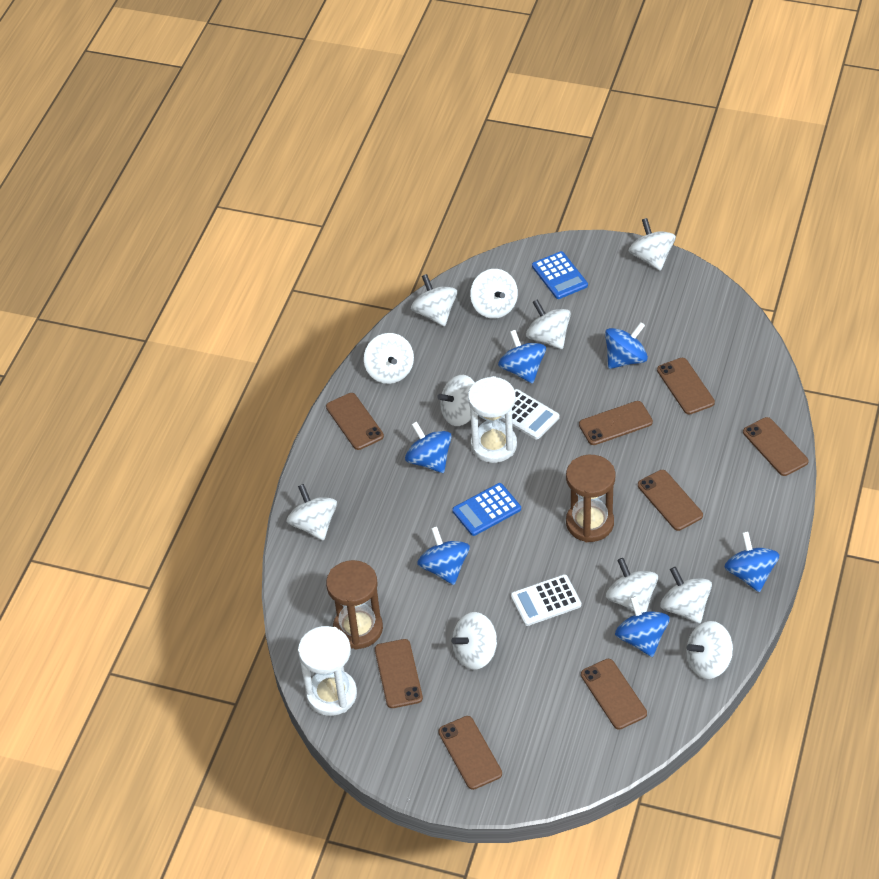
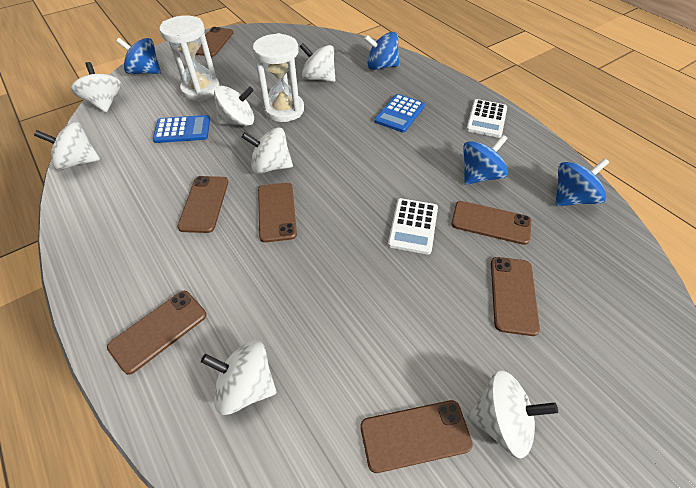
blue spinning top: 6 -> 4
brown hourglass: 2 -> 0
brown phone: 8 -> 7
white spinning top: 11 -> 7

